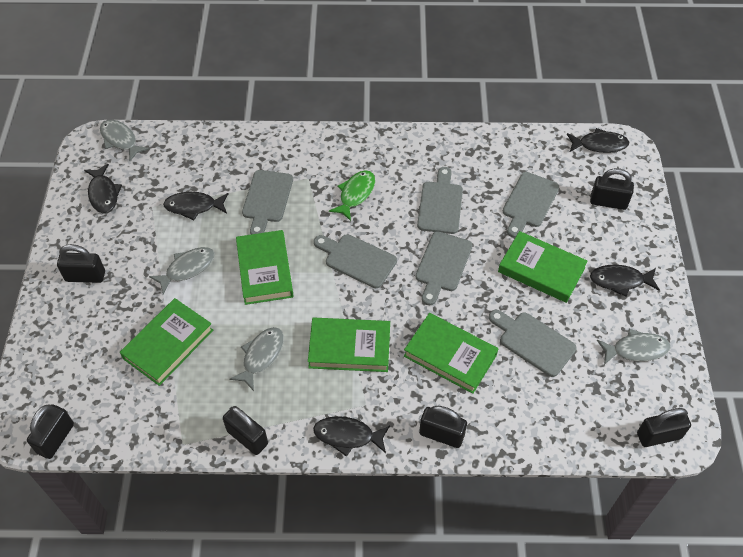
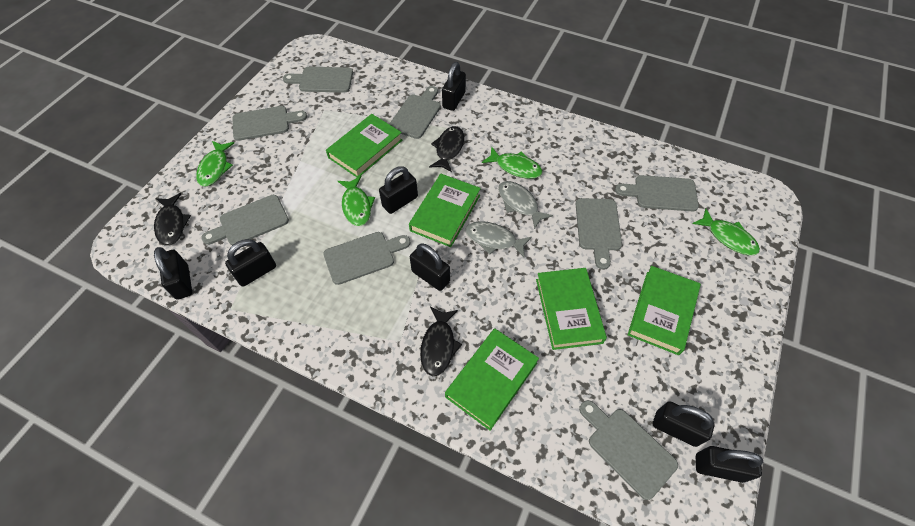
black fish: 5 -> 3
black padlock: 6 -> 7
green fish: 1 -> 4
grey cutting board: 6 -> 8
grey fish: 4 -> 2

